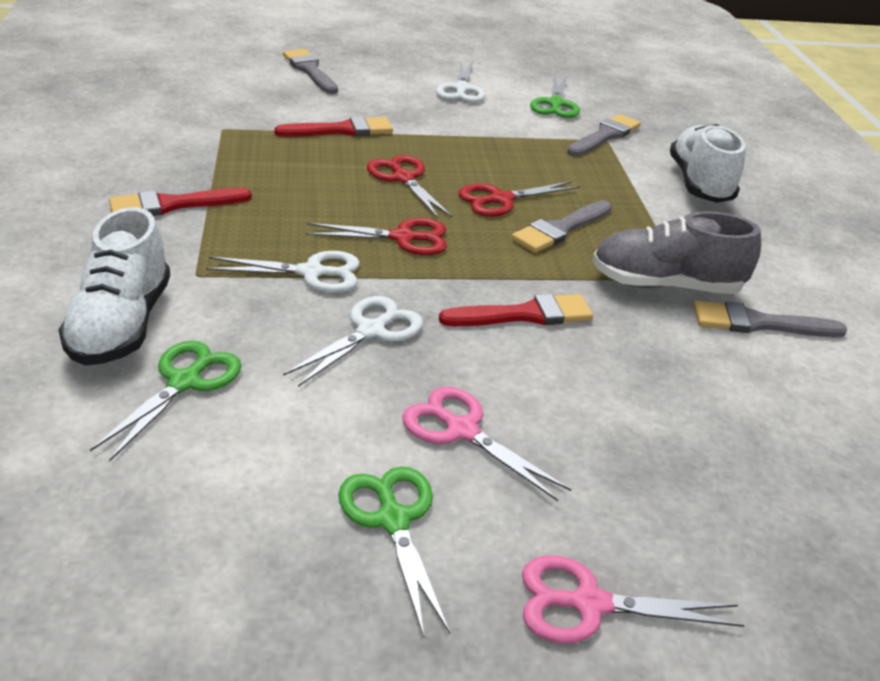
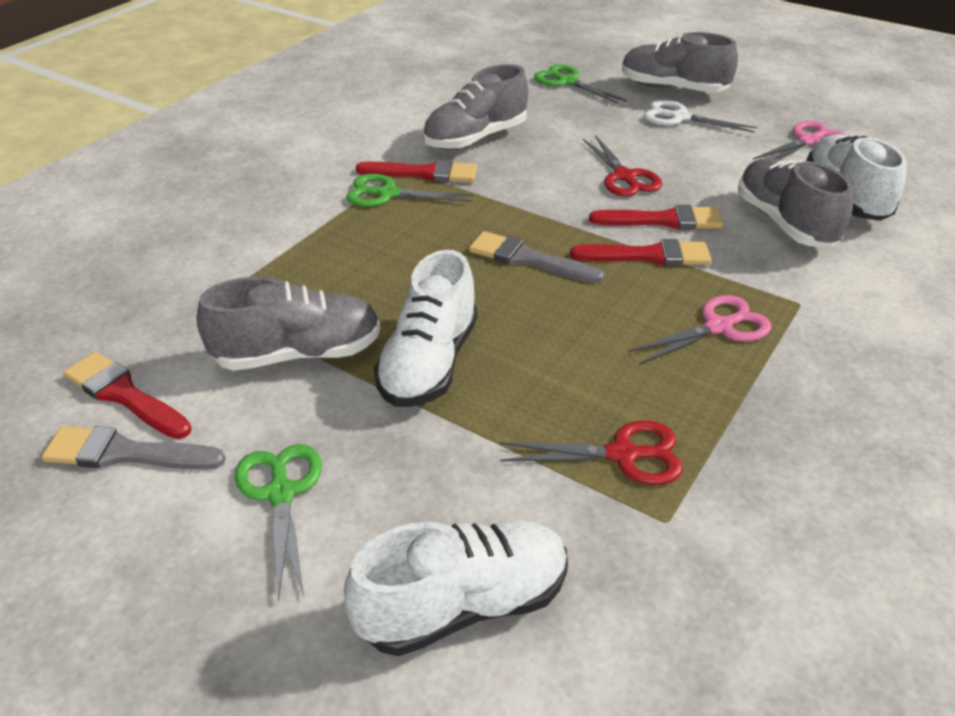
grey brush: 4 -> 2
grey shoe: 1 -> 4
red brush: 3 -> 4
red scissors: 3 -> 2
white scissors: 3 -> 1
white shoe: 2 -> 3

